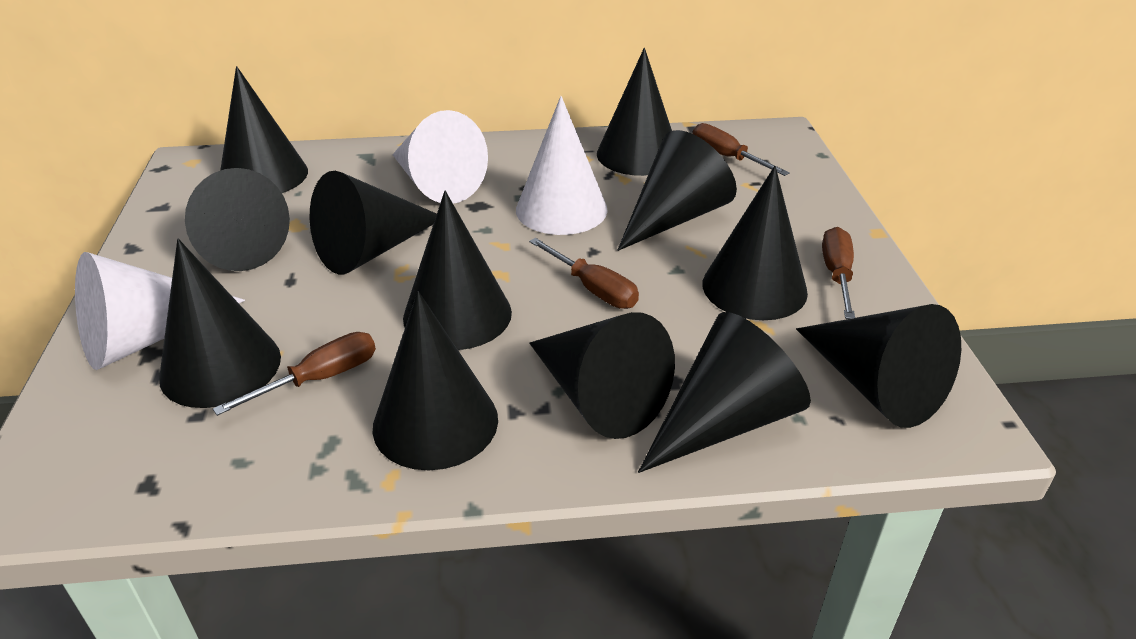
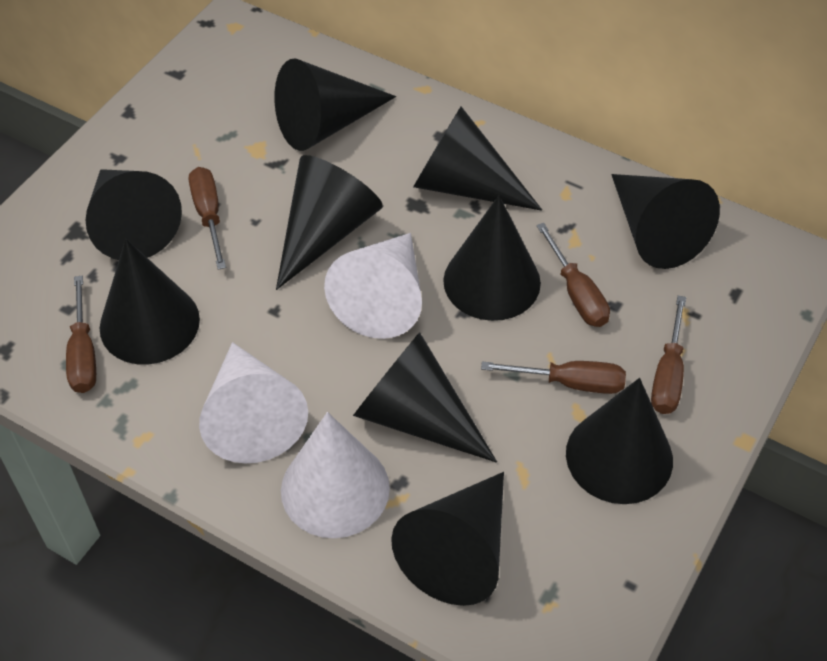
black cone: 12 -> 10
brown screwdriver: 4 -> 5

